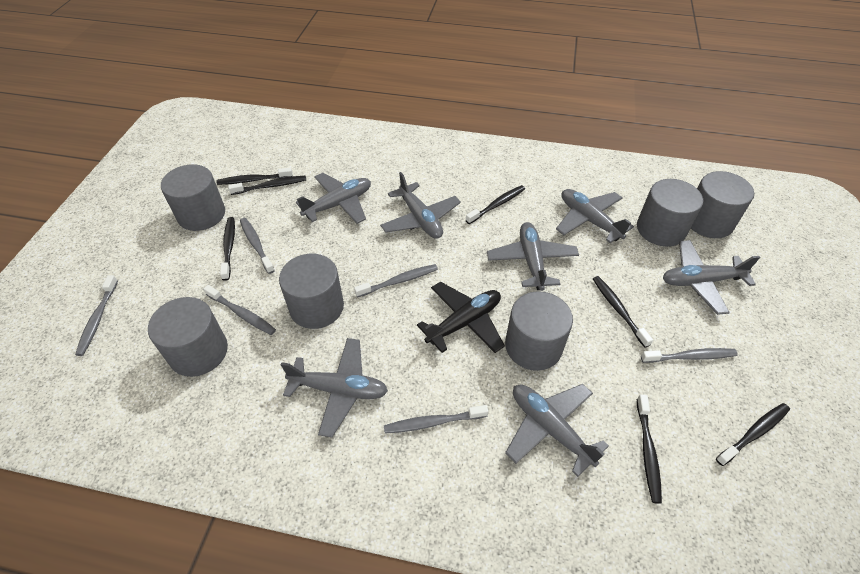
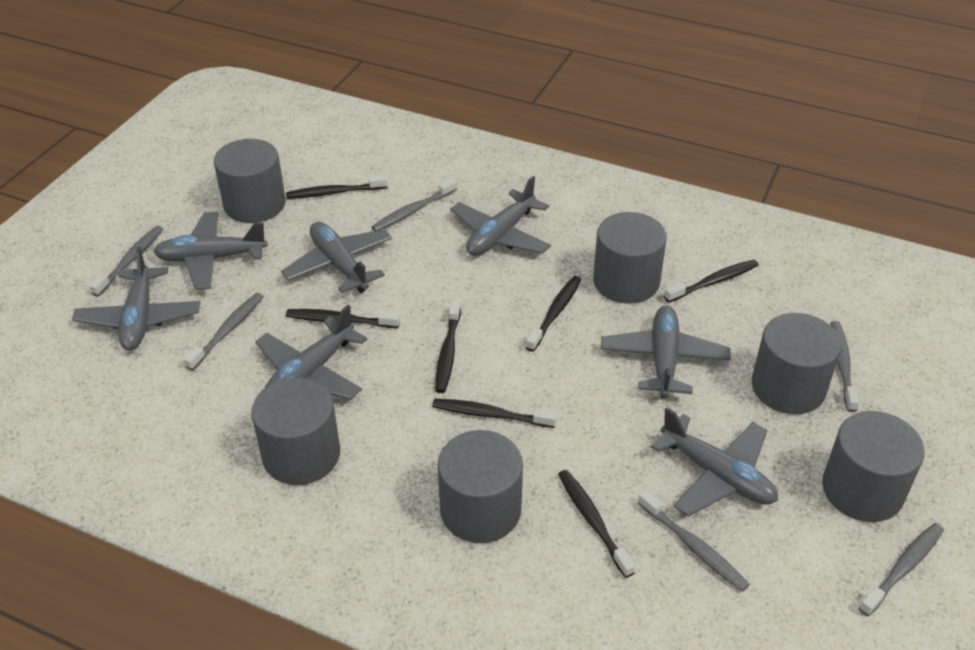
black plane: 1 -> 0

